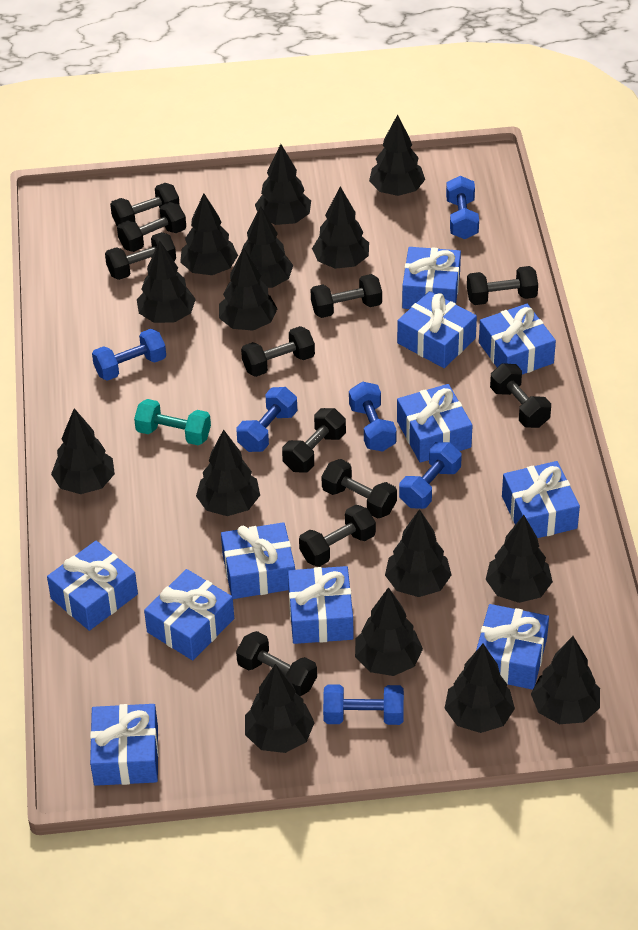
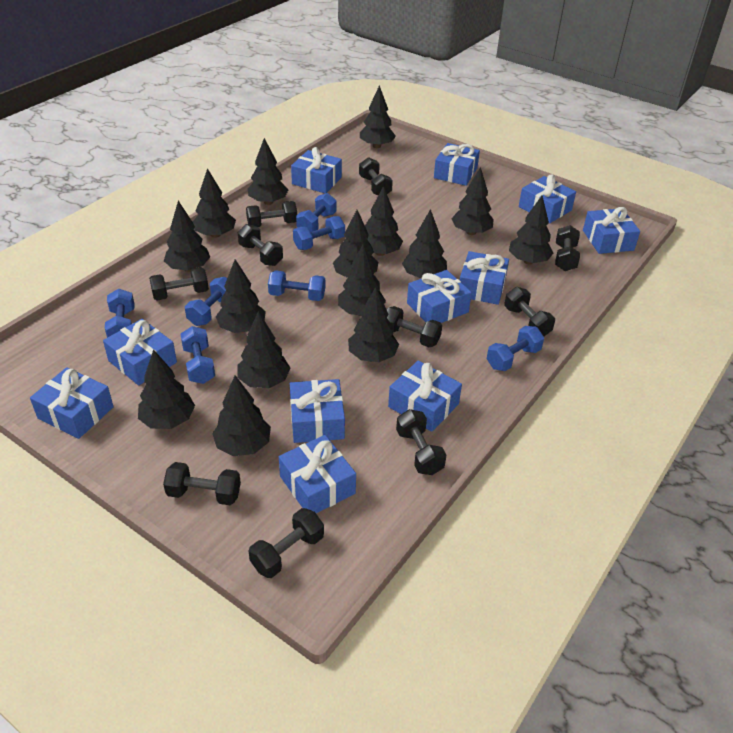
black dumbbell: 11 -> 10
blue dumbbell: 6 -> 7
turquoise dumbbell: 1 -> 0

